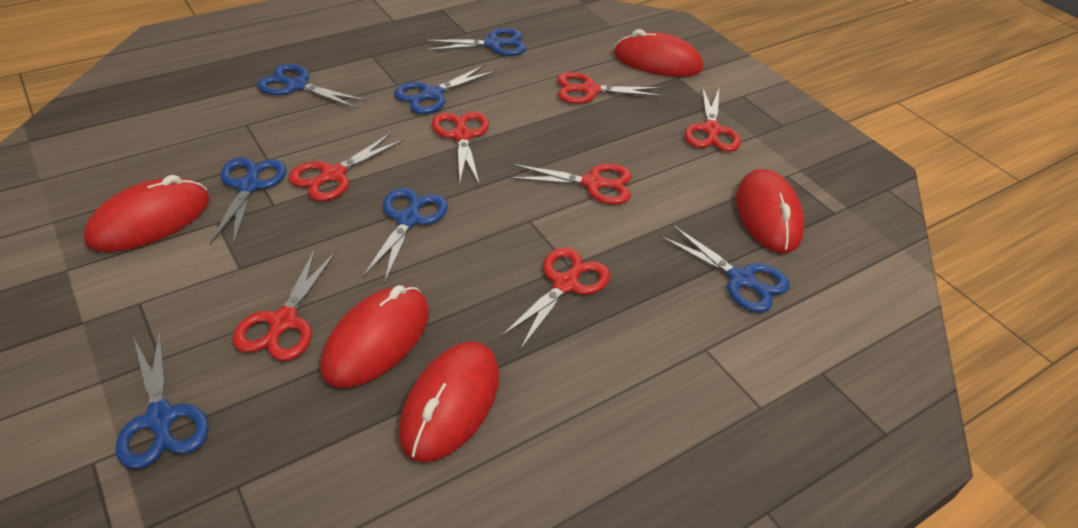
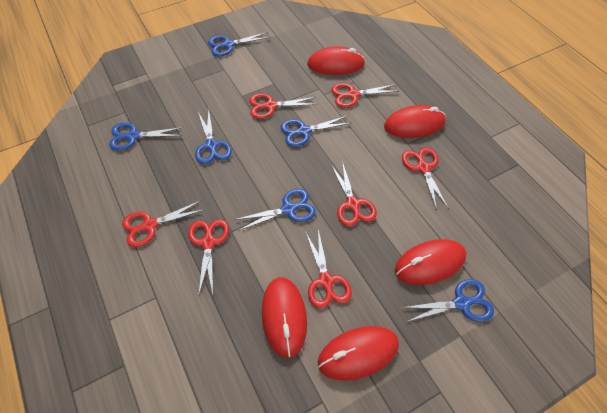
blue scissors: 7 -> 6

